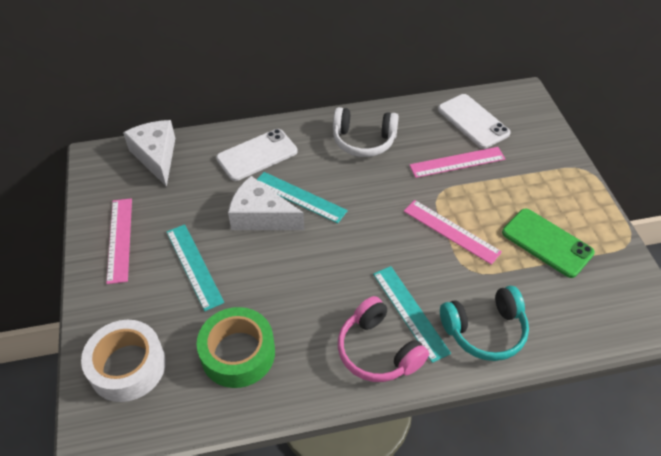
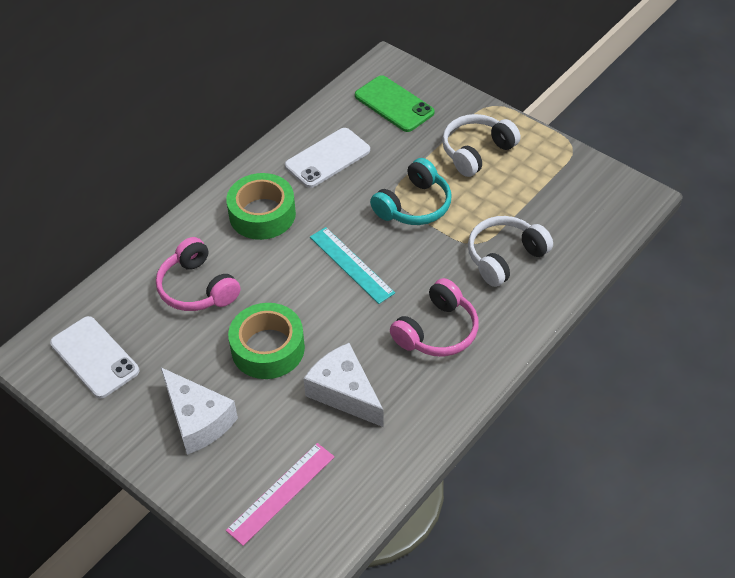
green tape: 1 -> 2
pink headphones: 1 -> 2
pink ruler: 3 -> 1
turquoise ruler: 3 -> 1
white headphones: 1 -> 2
white tape: 1 -> 0

